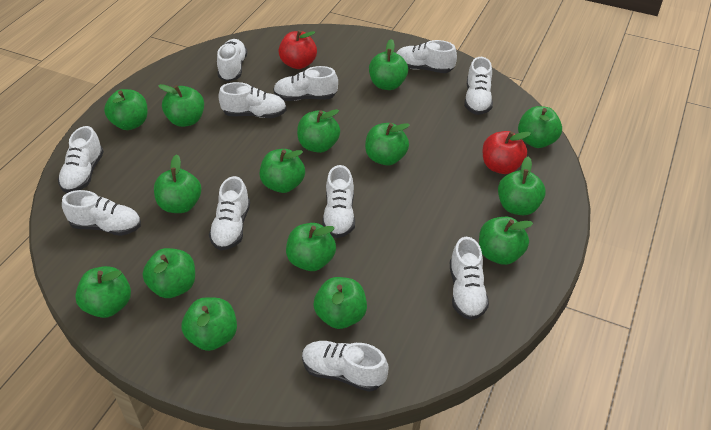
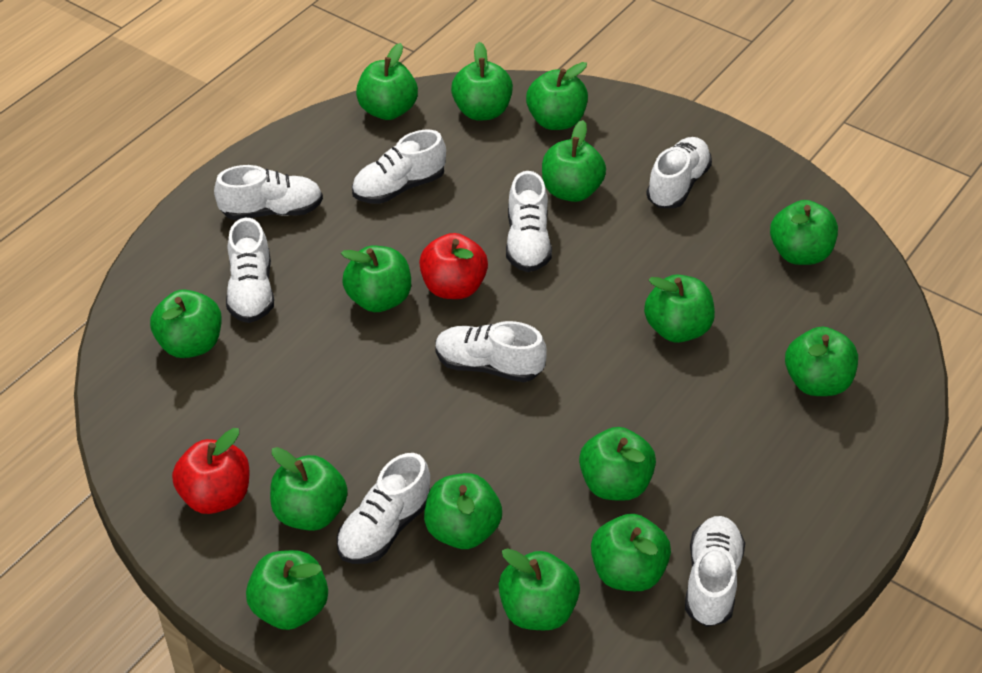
white shoe: 11 -> 8

